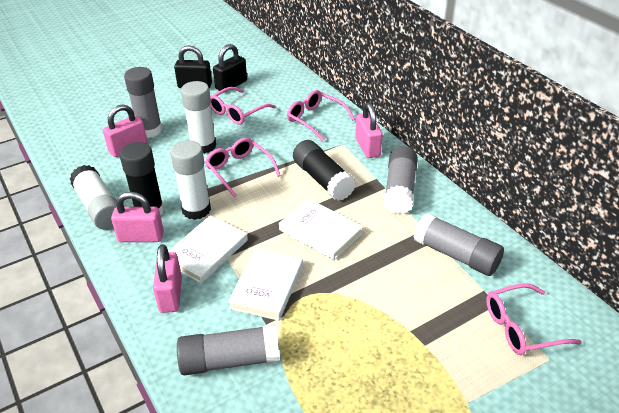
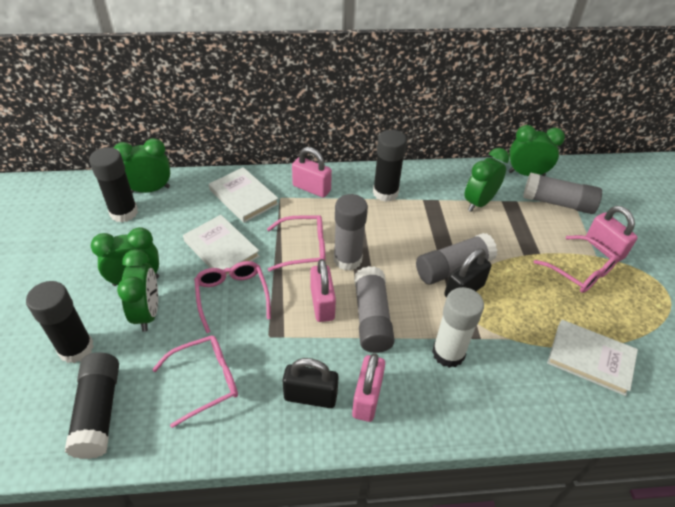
black glue stick: 2 -> 4
green clock: 0 -> 5
white glue stick: 3 -> 1

